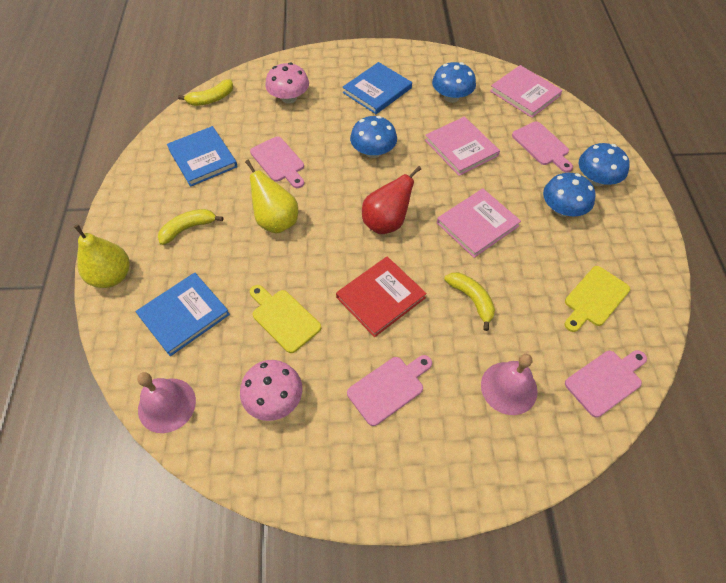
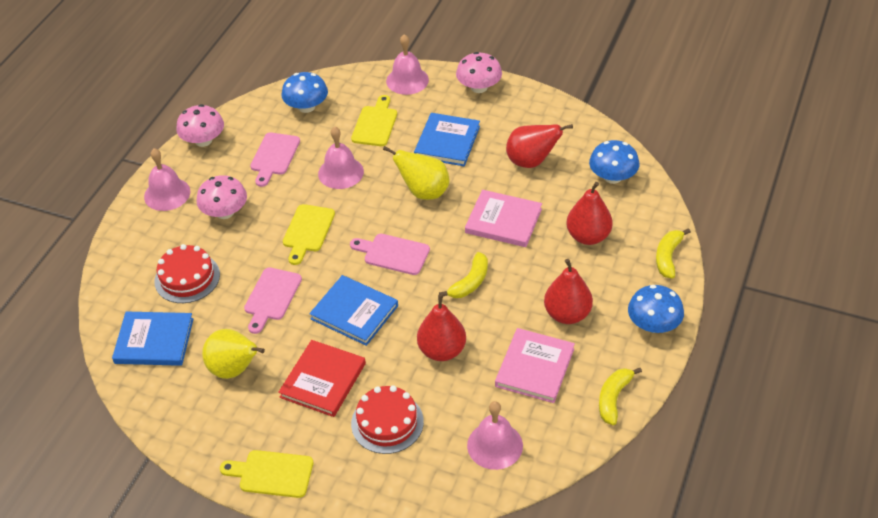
blue mushroom: 4 -> 3
pink bell: 2 -> 4
pink book: 3 -> 2
pink cutting board: 4 -> 3
pink mushroom: 2 -> 3
red cake: 0 -> 2
red pear: 1 -> 4
yellow cutting board: 2 -> 3

